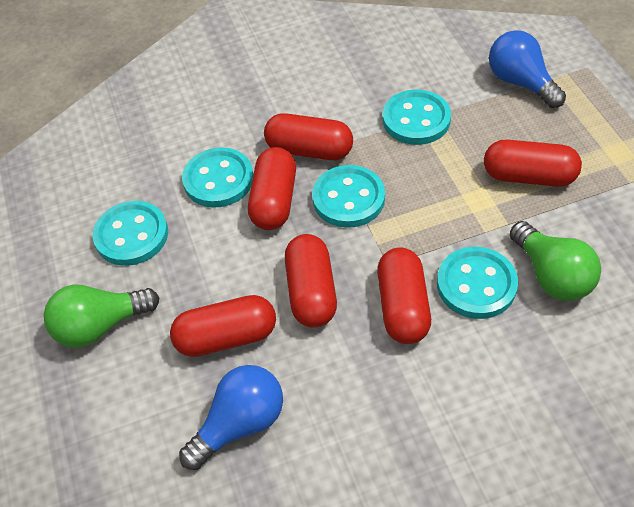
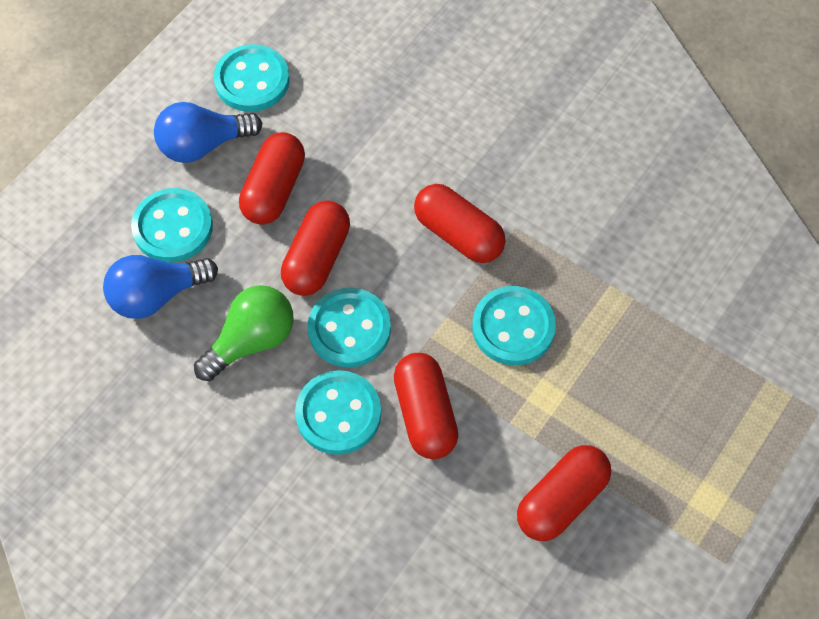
green light bulb: 2 -> 1
red capsule: 6 -> 5

